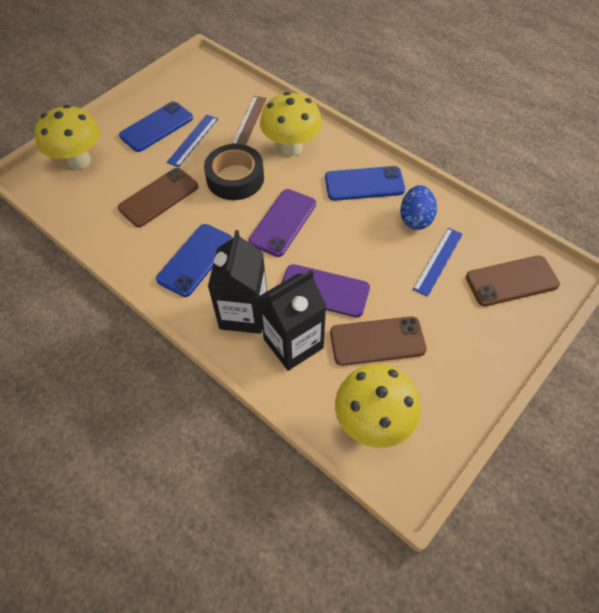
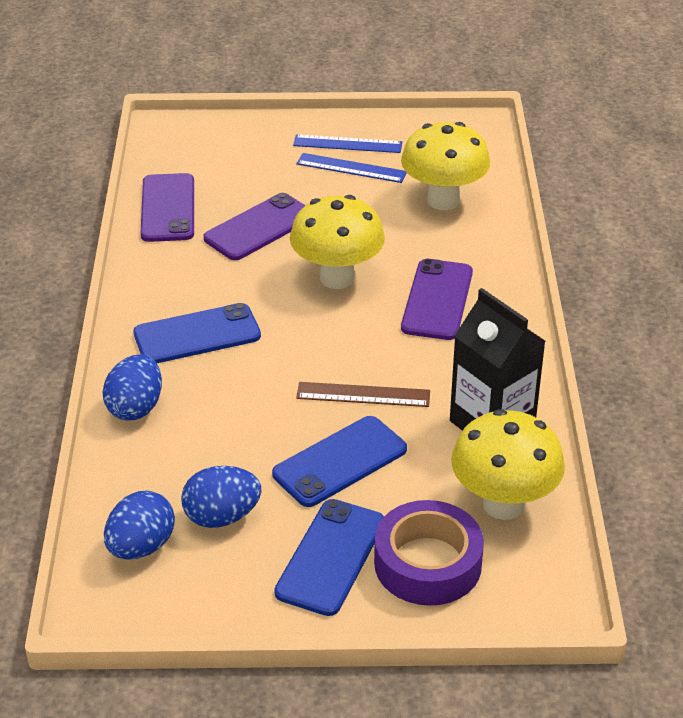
black carton: 2 -> 1
black tape: 1 -> 0
blue egg: 1 -> 3
brown phone: 3 -> 0
purple phone: 2 -> 3
purple tape: 0 -> 1

